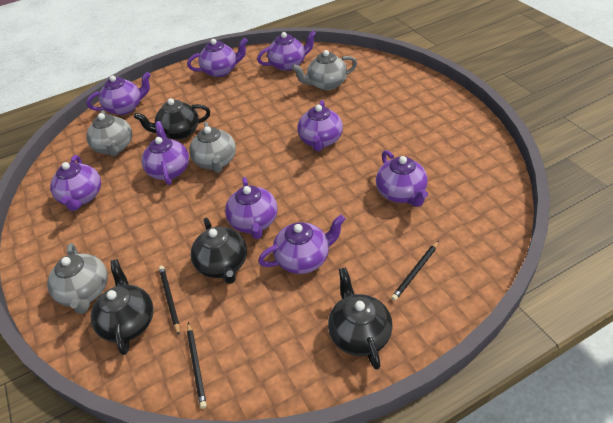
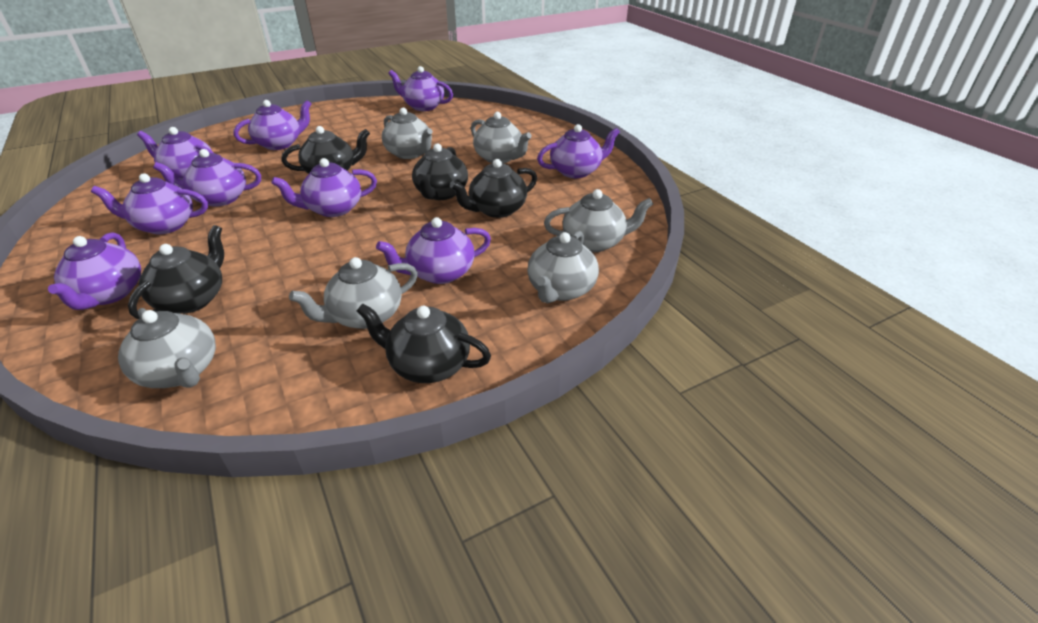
black pencil: 3 -> 0
black teapot: 4 -> 5
grey teapot: 4 -> 6

